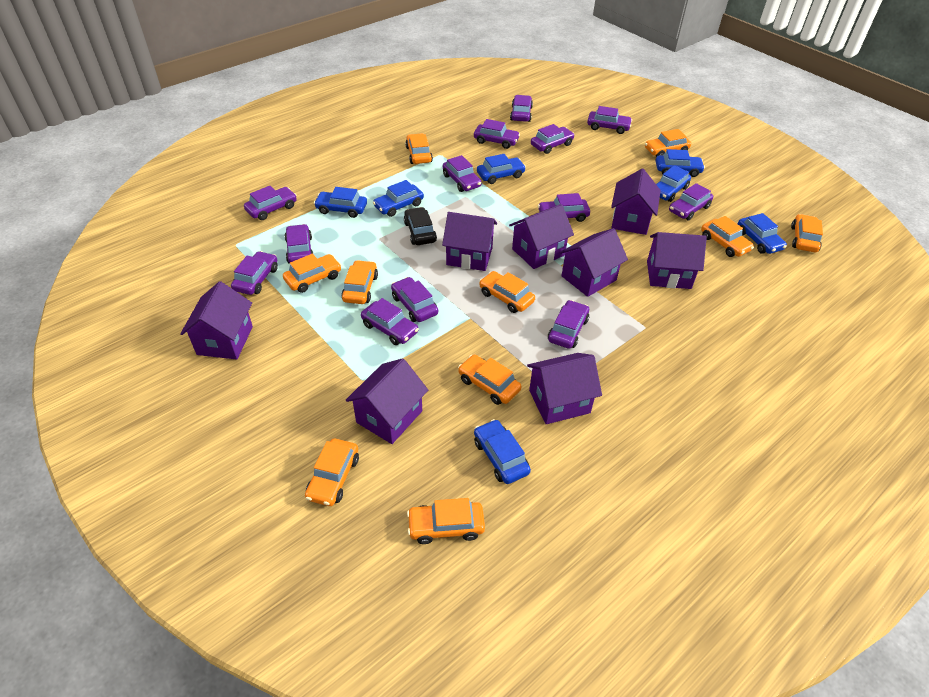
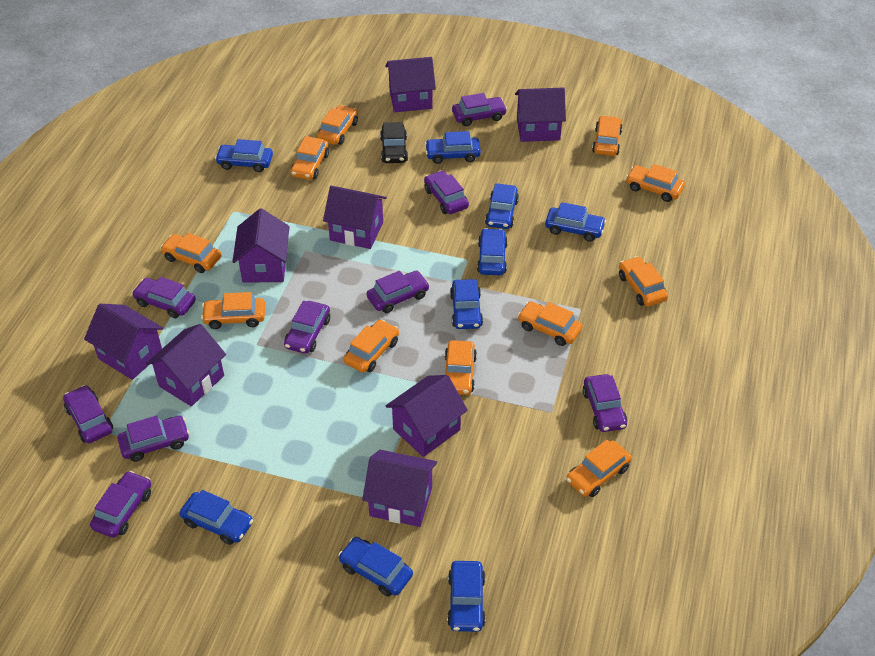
blue car: 7 -> 9
orange car: 10 -> 11
purple car: 13 -> 9

